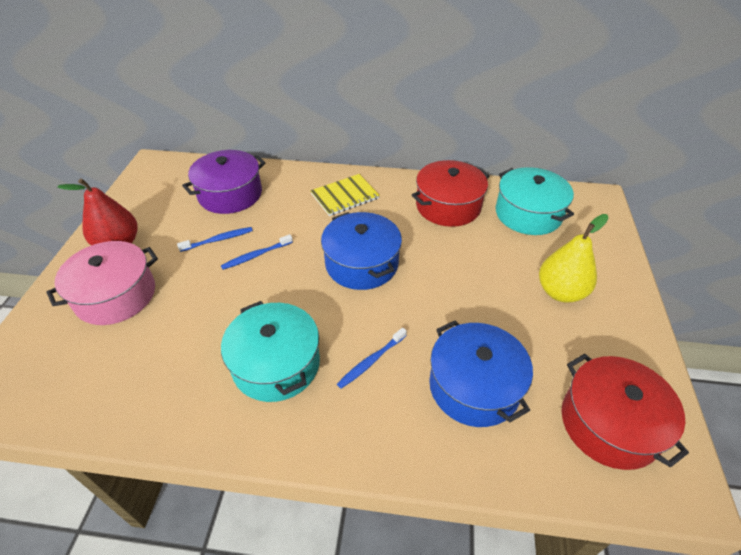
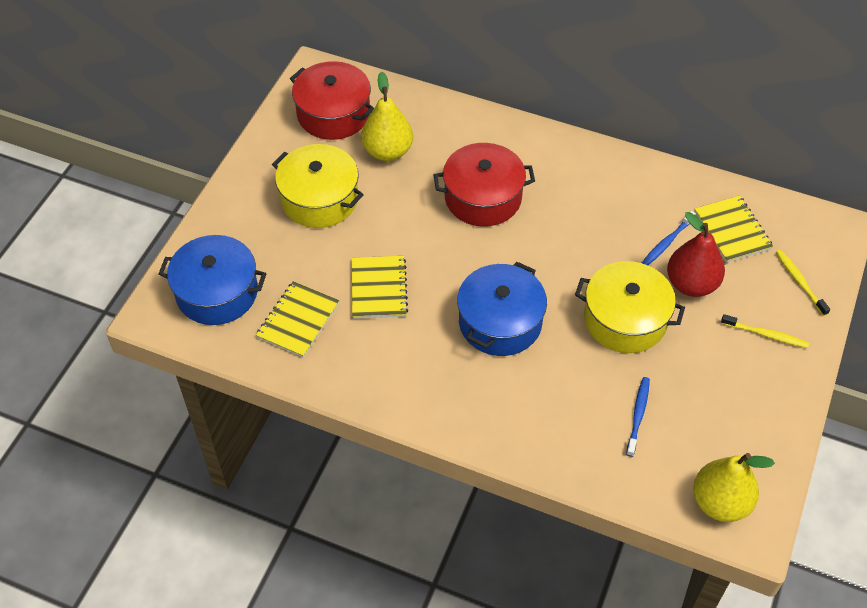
blue toothbrush: 3 -> 2
pink pot: 1 -> 0
purple pot: 1 -> 0
turquoise pot: 2 -> 0
yellow notebook: 1 -> 3
yellow pear: 1 -> 2
yellow pot: 0 -> 2
yellow toothbrush: 0 -> 2

